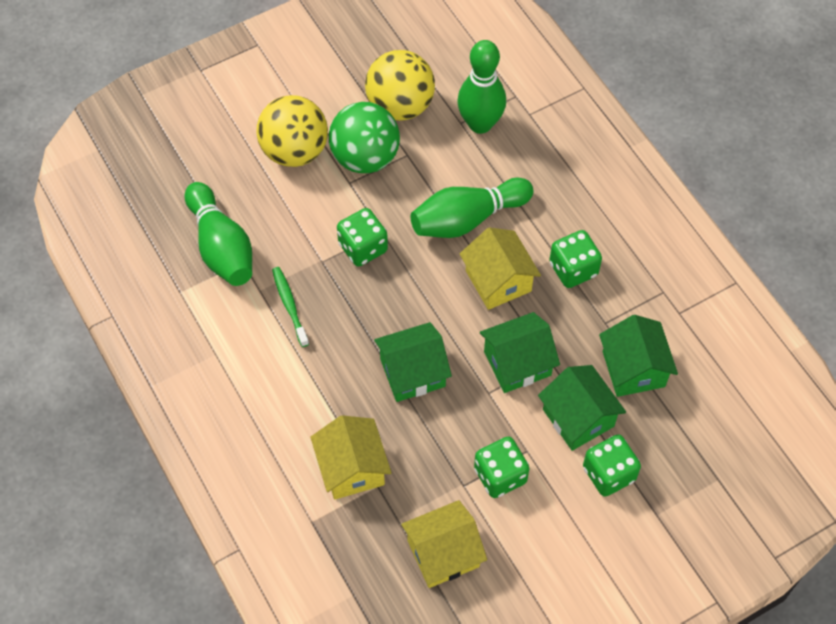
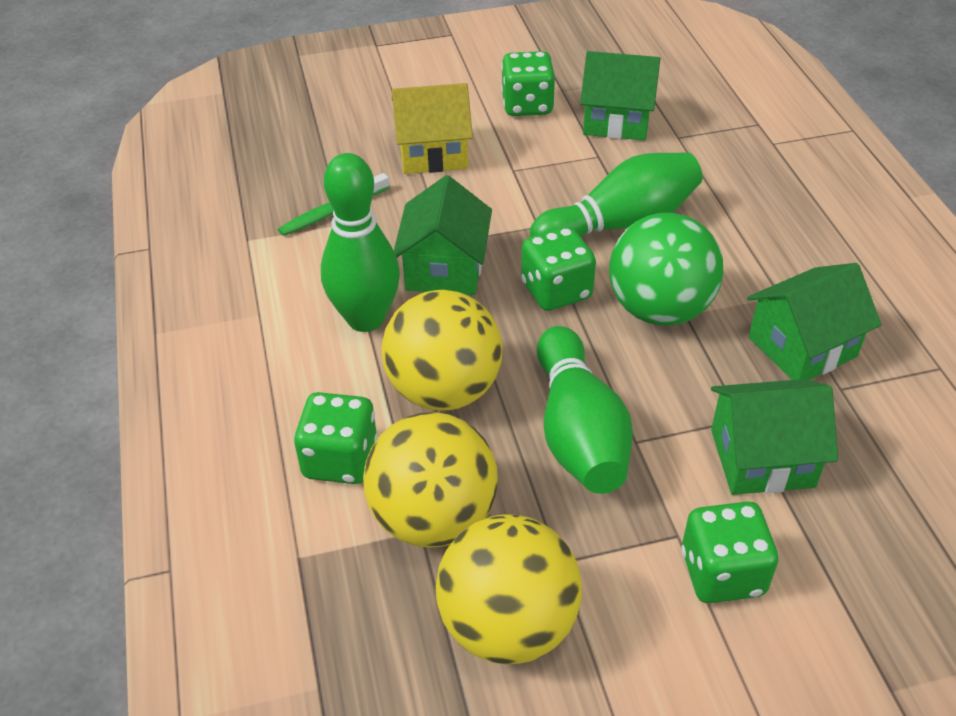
yellow ball: 2 -> 3
yellow house: 3 -> 1

